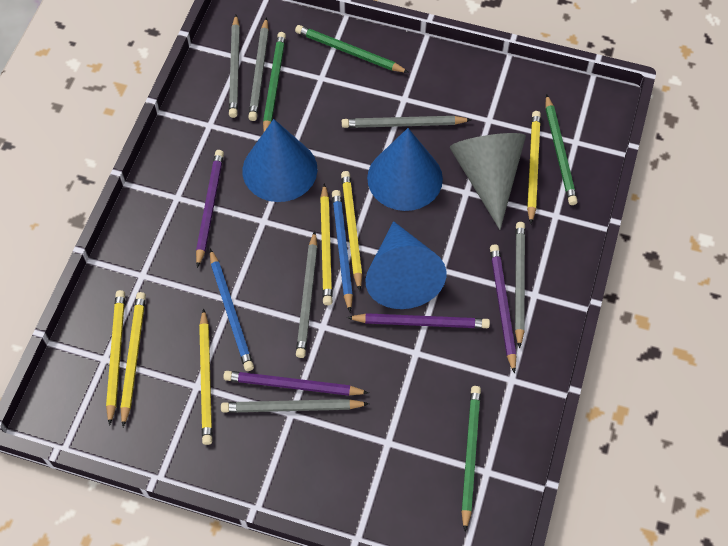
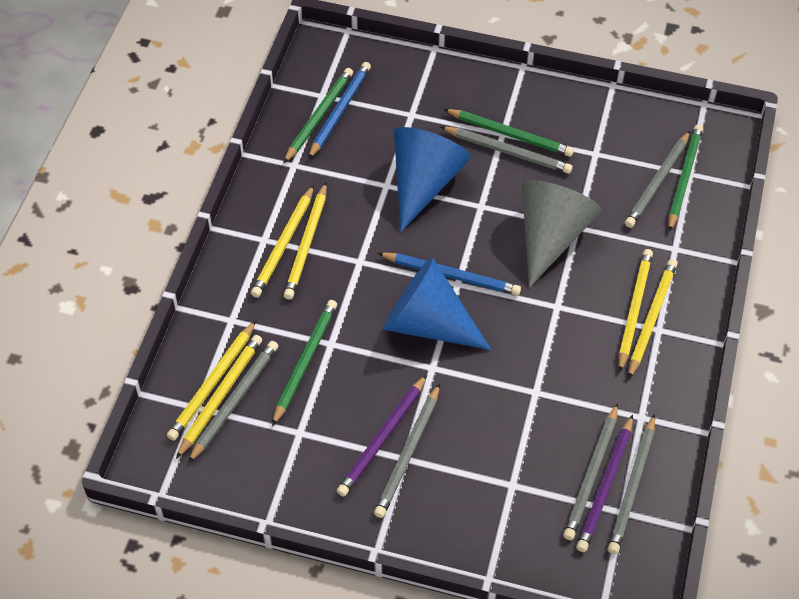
blue cone: 3 -> 2
purple pencil: 4 -> 2

